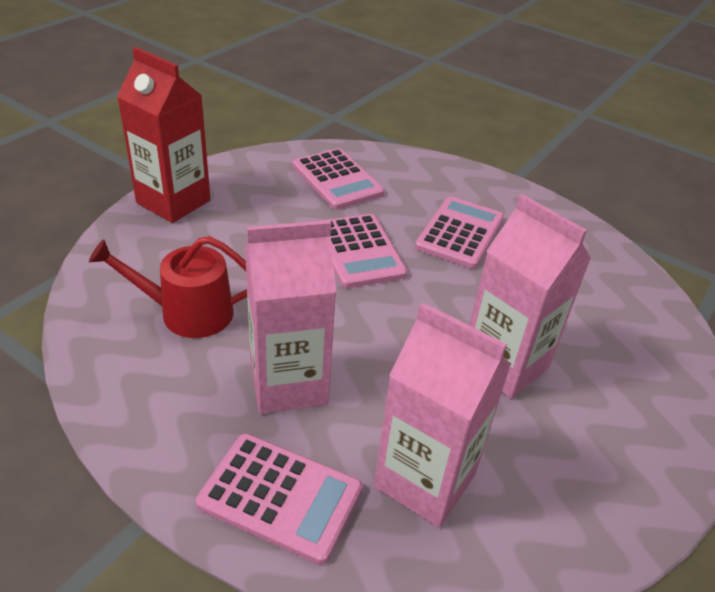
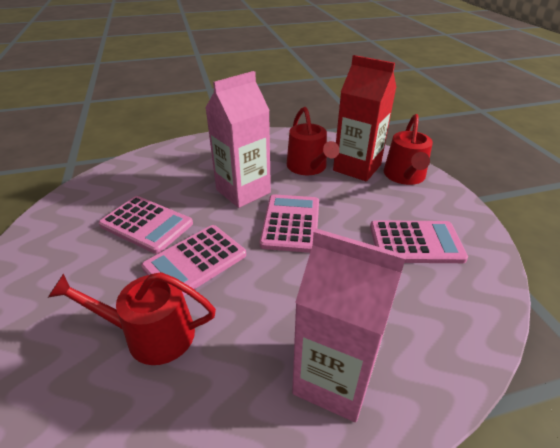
pink carton: 3 -> 2
red watering can: 1 -> 3

